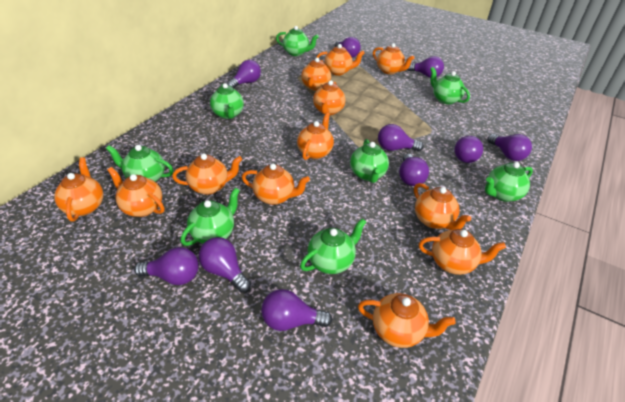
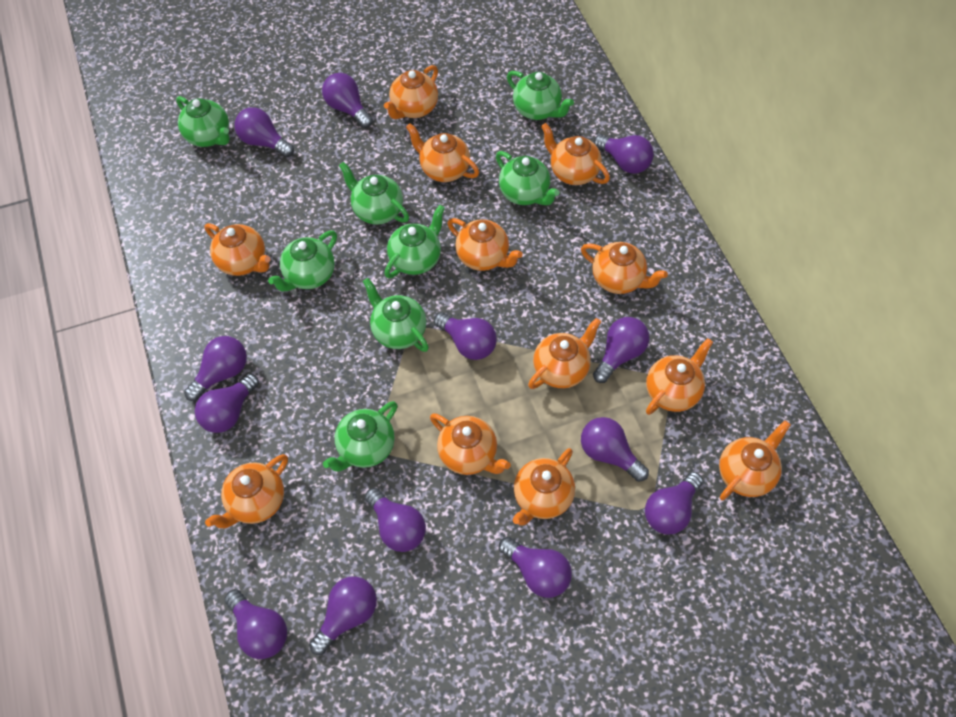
purple light bulb: 10 -> 13

